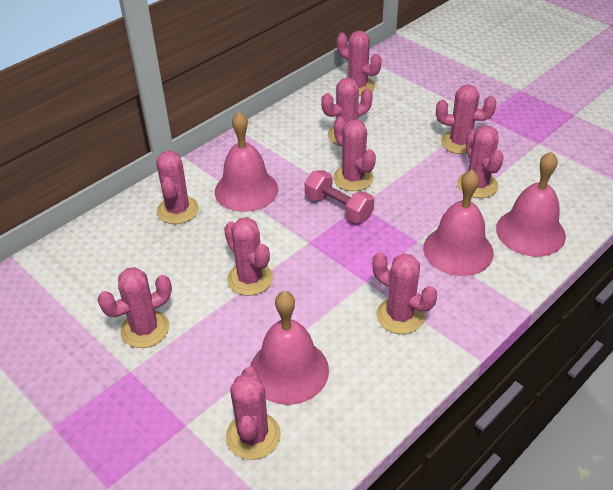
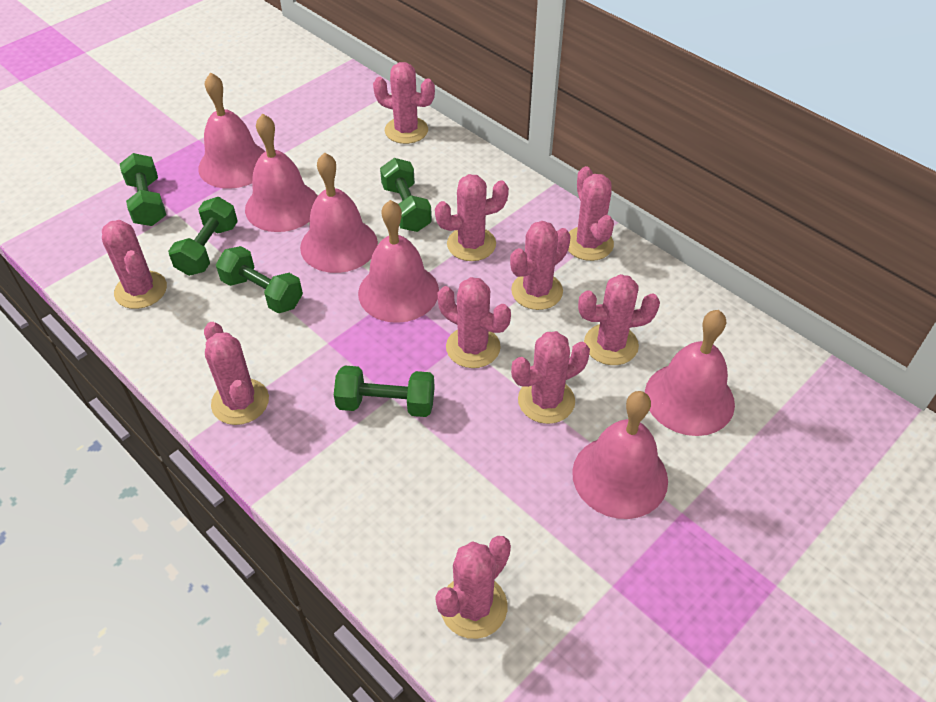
green dumbbell: 0 -> 5
pink bell: 4 -> 6
pink dumbbell: 1 -> 0

